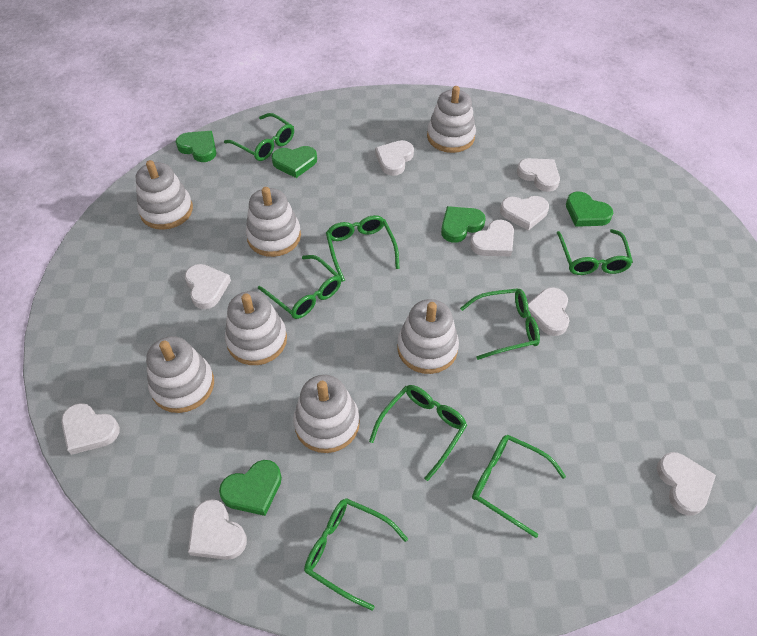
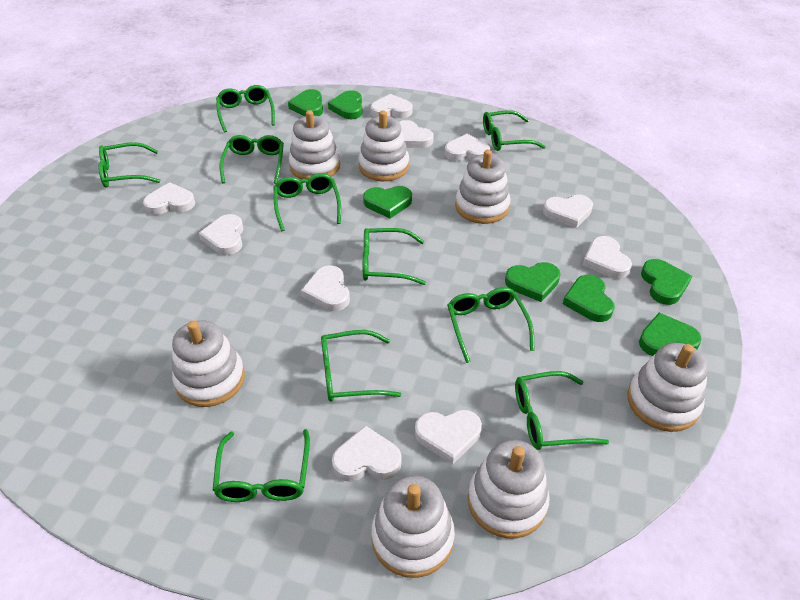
green glasses: 8 -> 10
green heart: 5 -> 7
white heart: 9 -> 10

